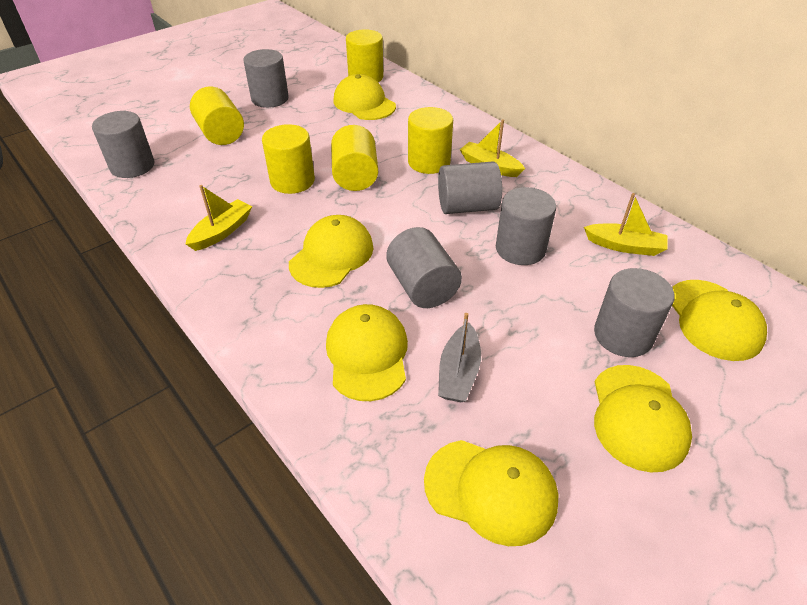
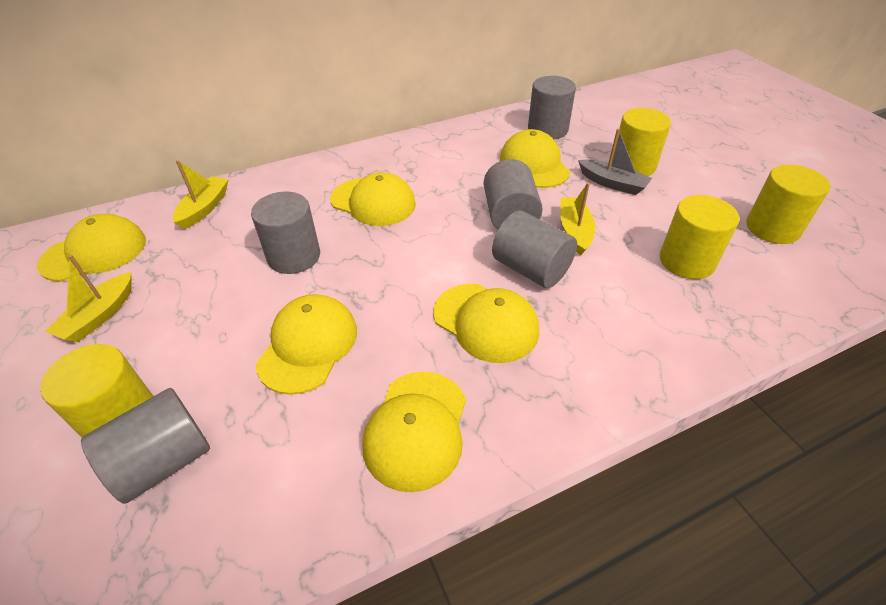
grey cylinder: 6 -> 5
yellow cylinder: 5 -> 4

